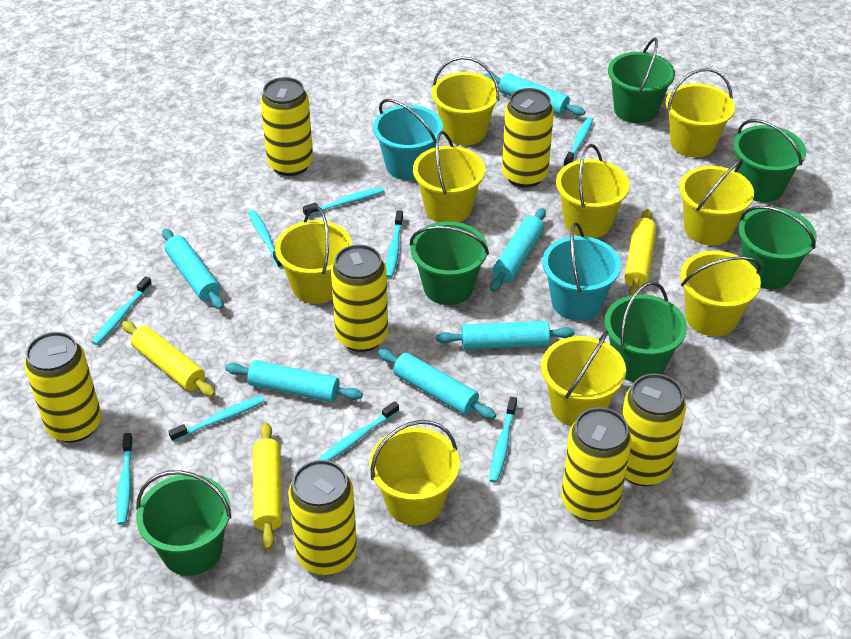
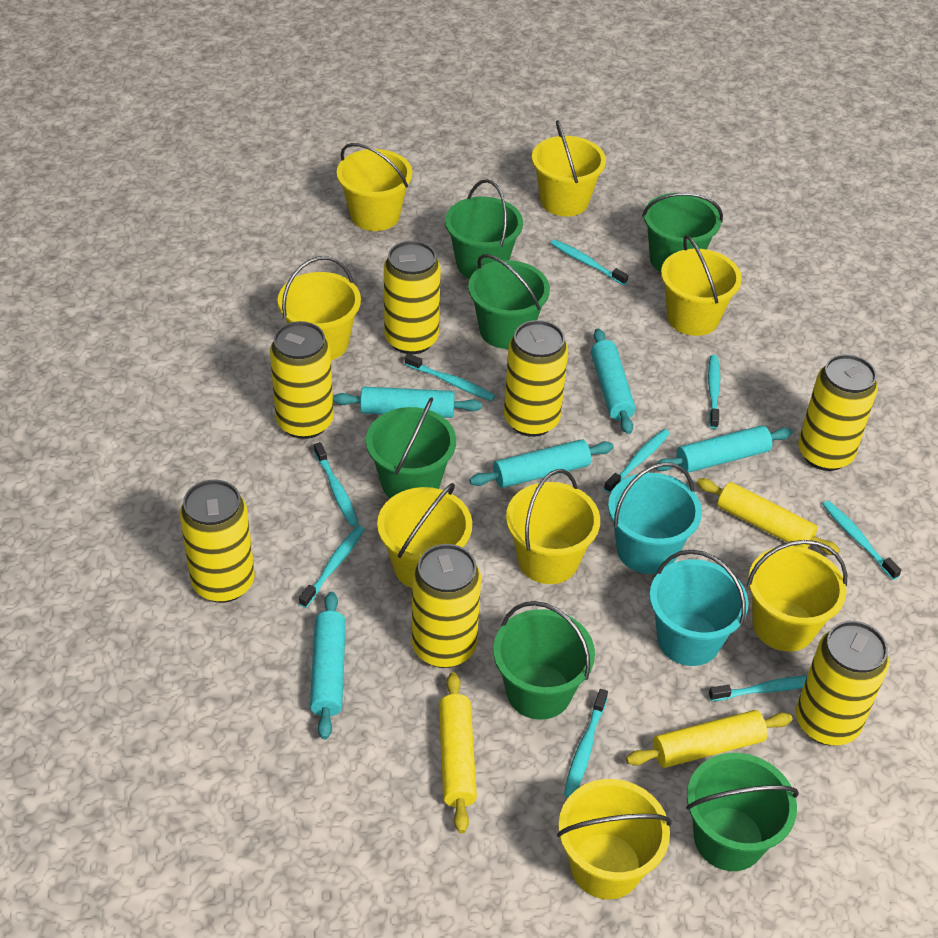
turquoise rolling pin: 6 -> 5
yellow bucket: 9 -> 8

